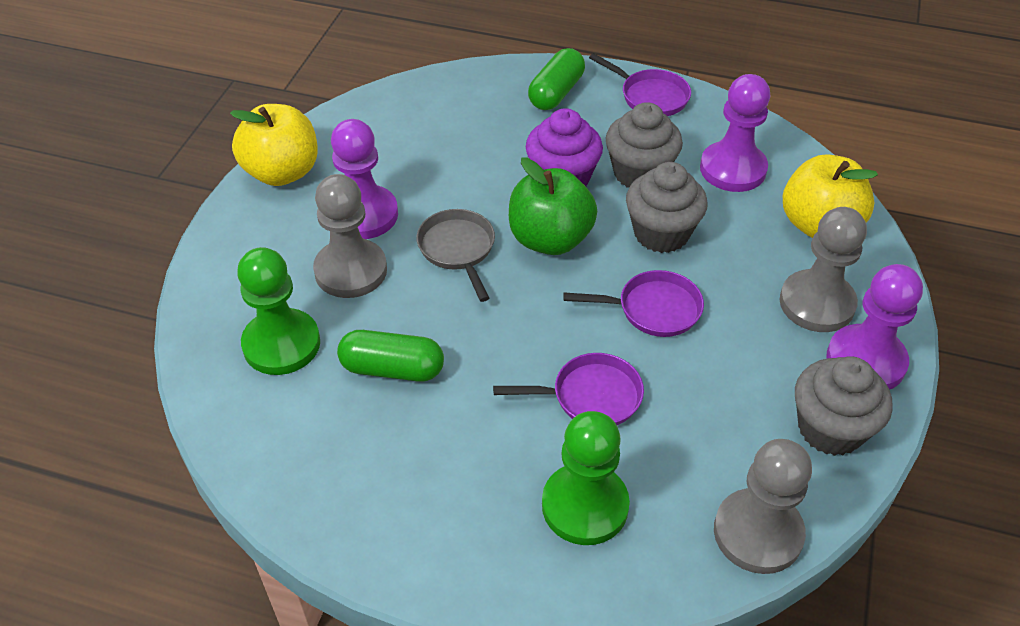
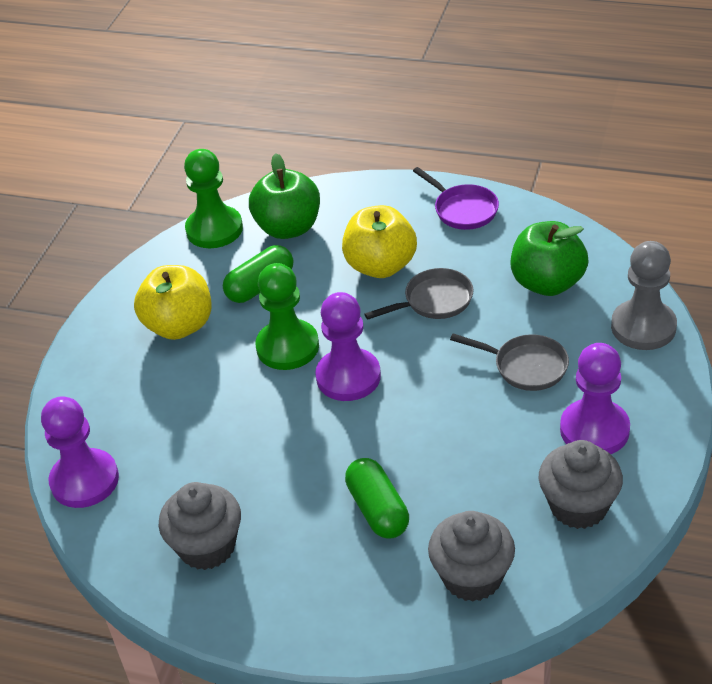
green apple: 1 -> 2
grey pan: 1 -> 2
grey pawn: 3 -> 1
purple cupcake: 1 -> 0
purple pan: 3 -> 1

